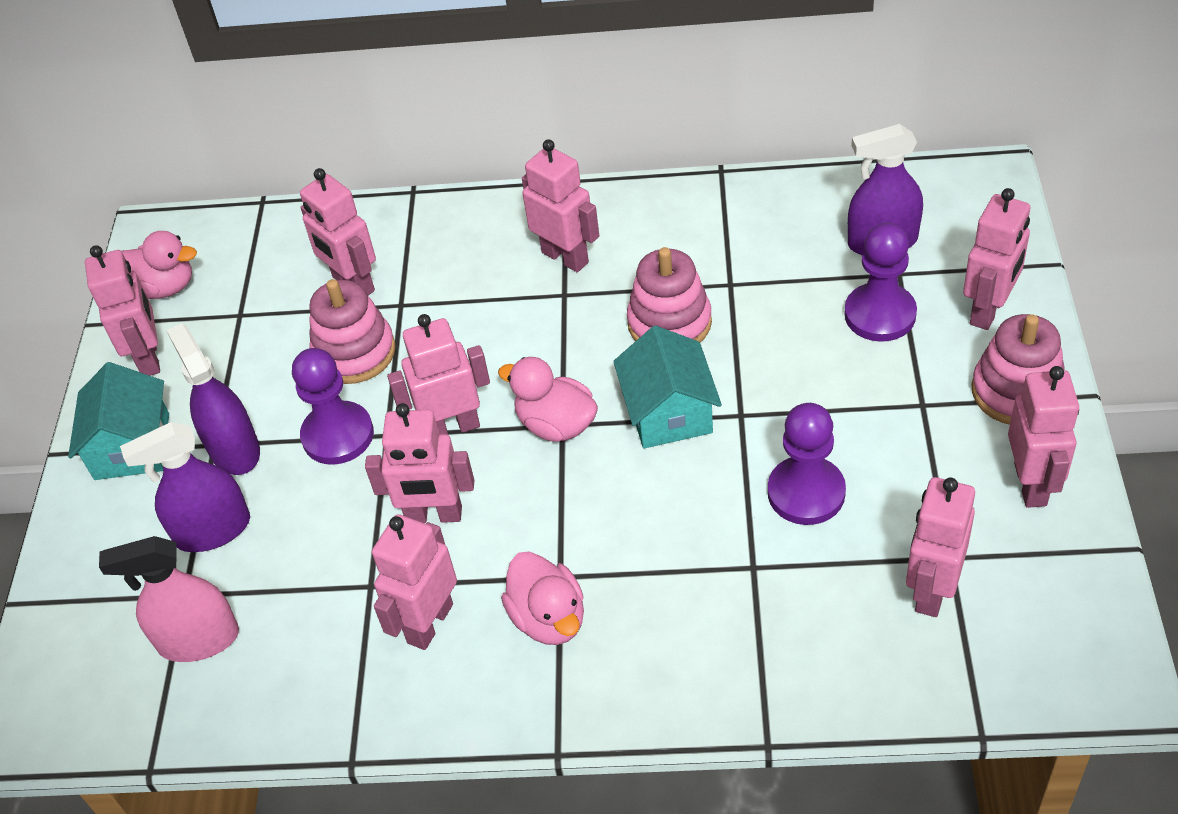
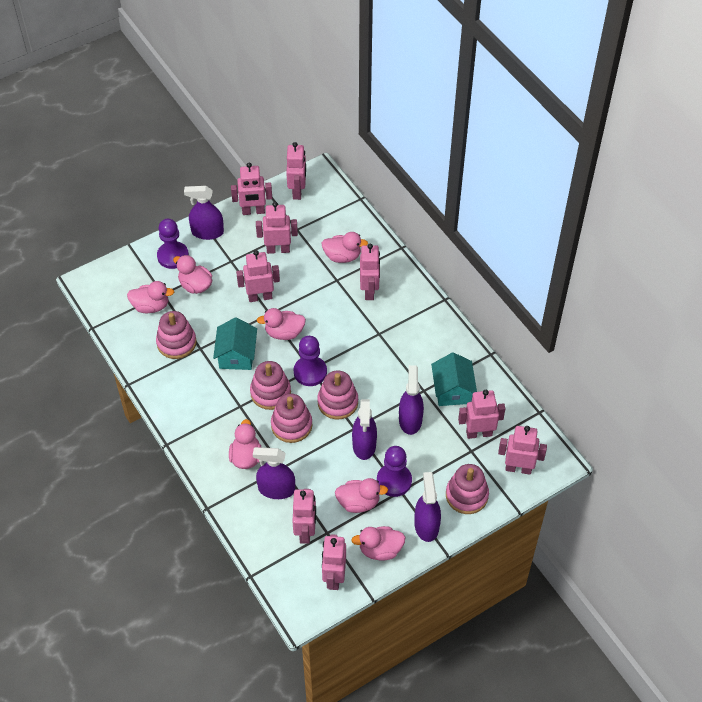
pink duck: 3 -> 7
pink spray bottle: 1 -> 0
pink stacking toy: 3 -> 5
purple spray bottle: 3 -> 5

